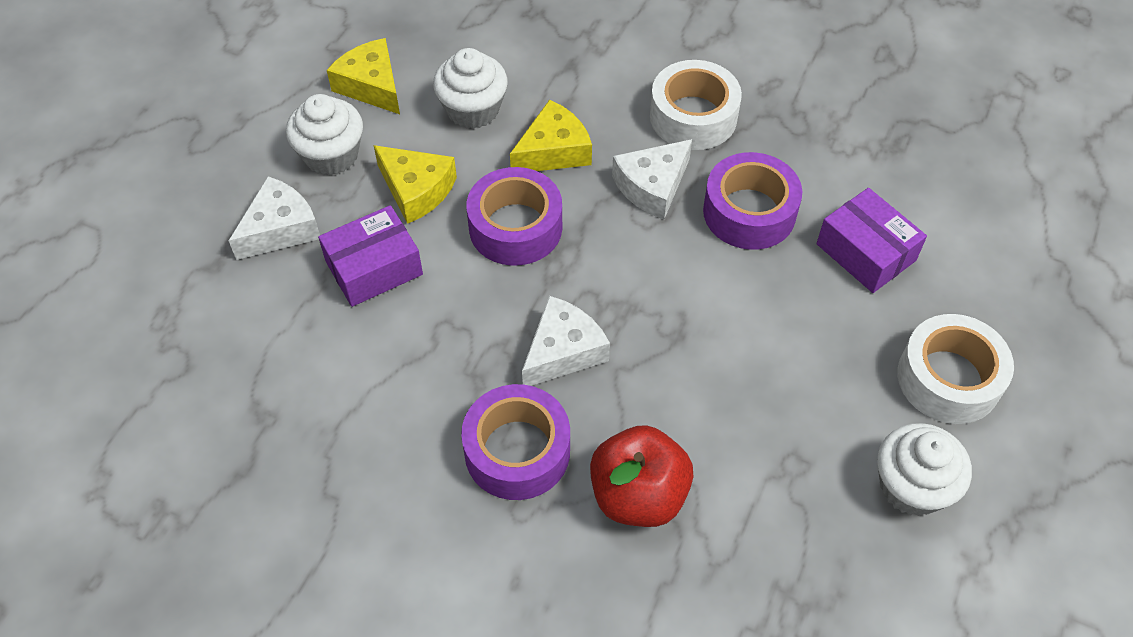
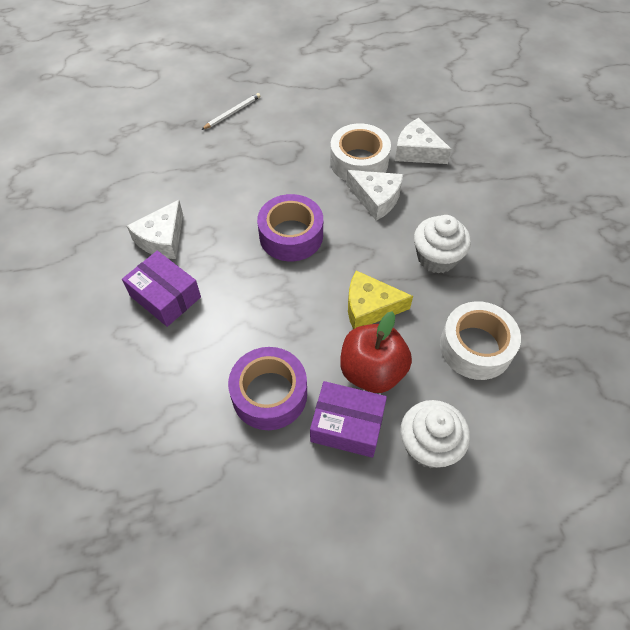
purple tape: 3 -> 2
white cupcake: 3 -> 2
white pencil: 0 -> 1
yellow cheese: 3 -> 1

